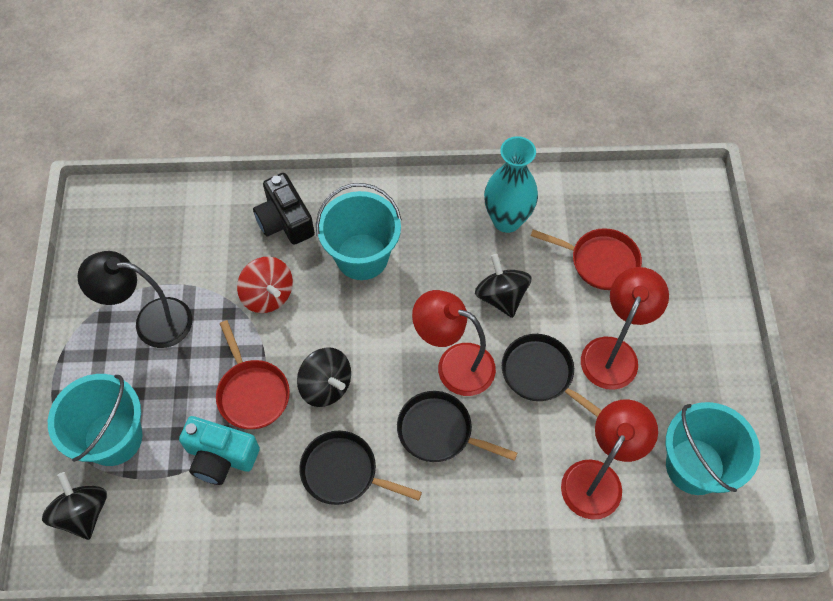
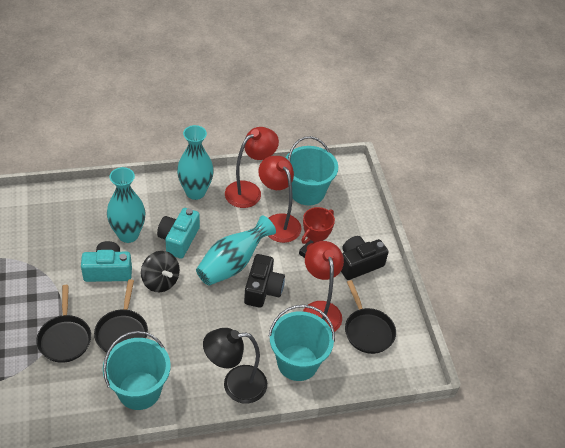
black camera: 1 -> 2
black spinning top: 3 -> 1
red pan: 2 -> 0
red spinning top: 1 -> 0
red trophy: 0 -> 1
turquoise camera: 1 -> 2
turquoise vase: 1 -> 3

